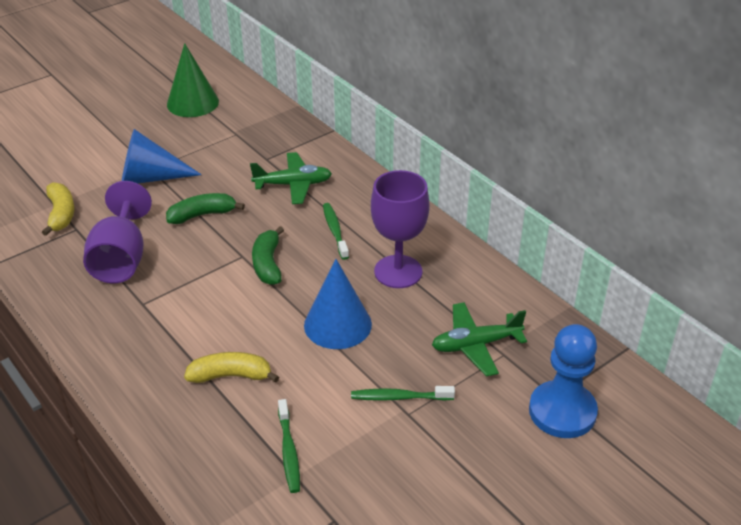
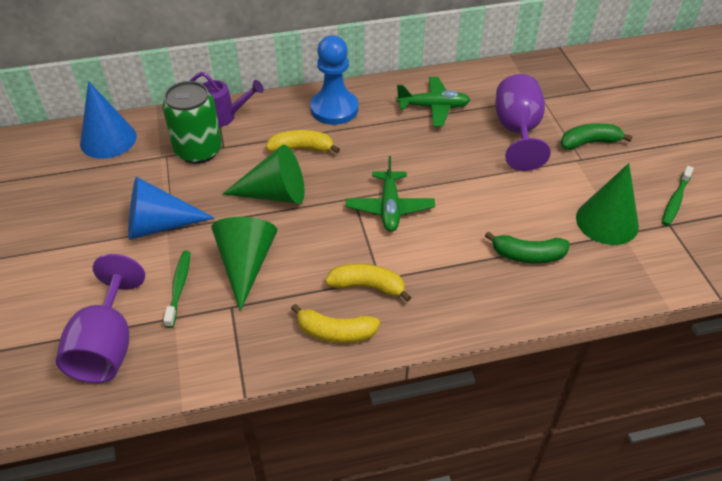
green can: 0 -> 1
green cone: 1 -> 3
green toothbrush: 3 -> 2
purple watering can: 0 -> 1
yellow banana: 2 -> 3

